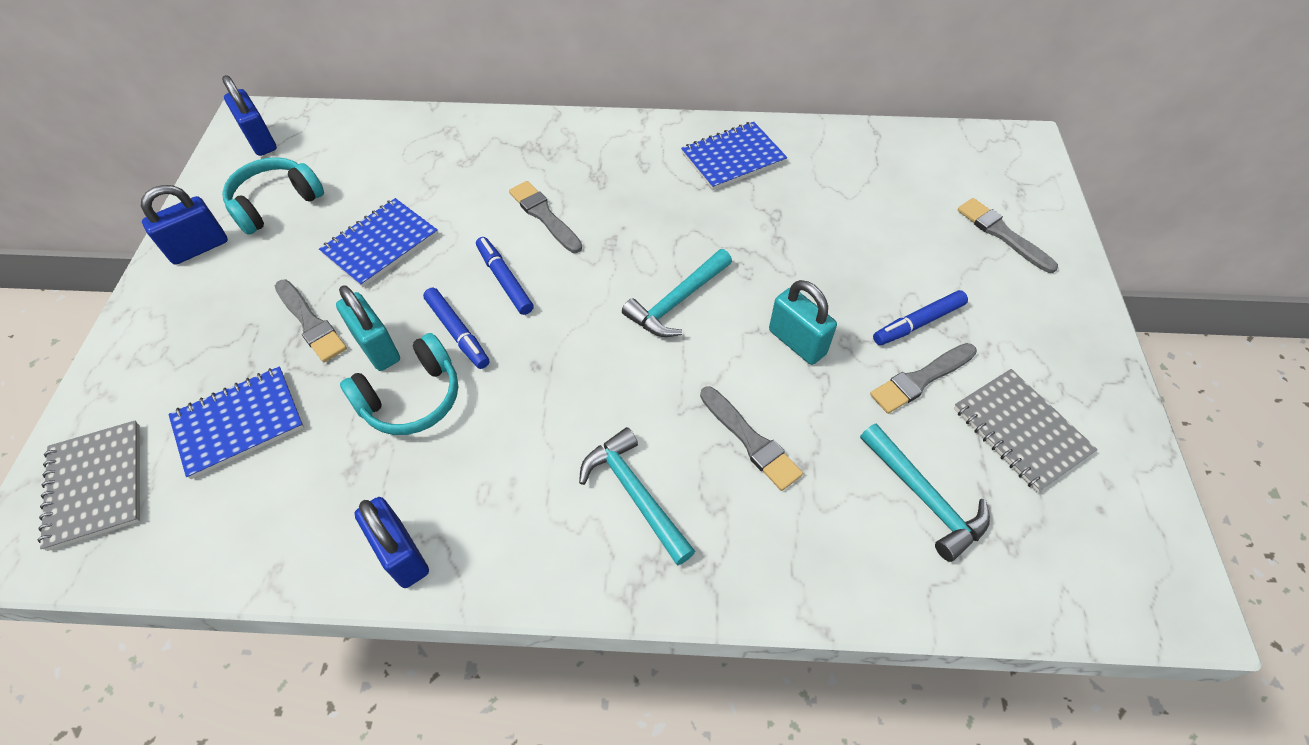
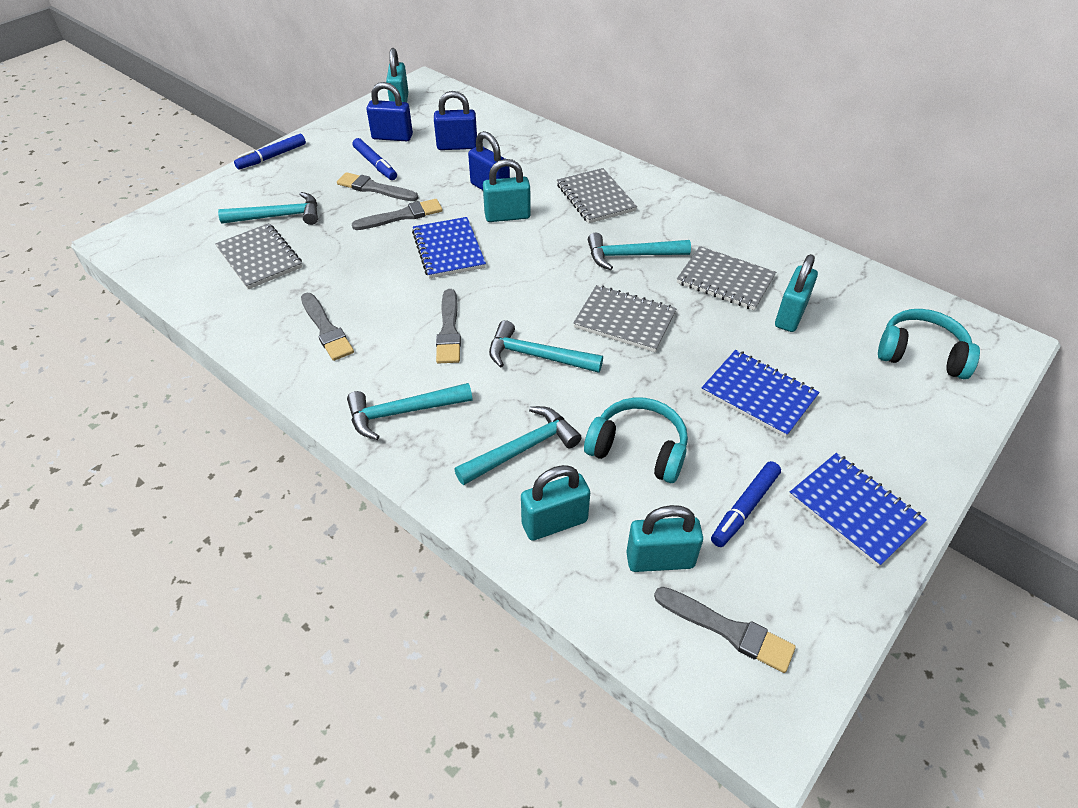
grey notebook: 2 -> 4
turquoise hammer: 3 -> 5
turquoise padlock: 2 -> 5

